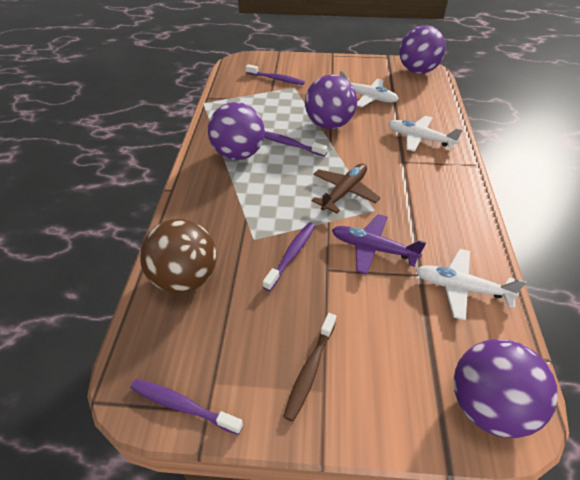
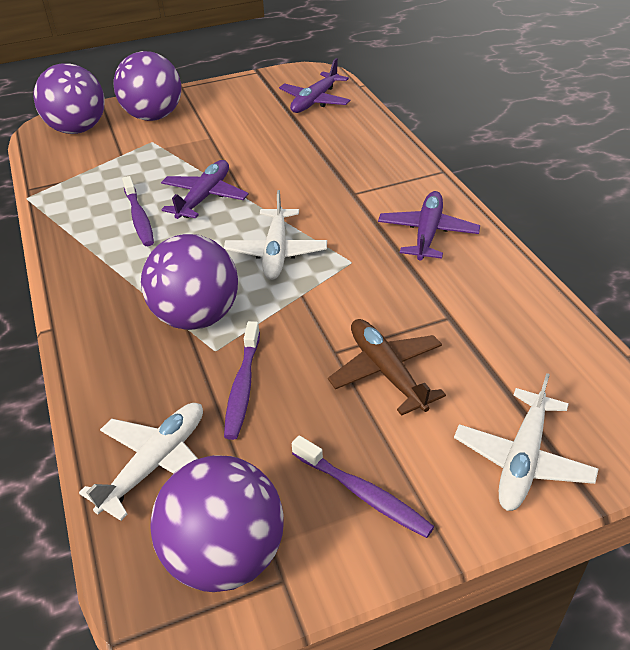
brown ball: 1 -> 0
brown toothbrush: 1 -> 0
purple plane: 1 -> 3
purple toothbrush: 4 -> 3

